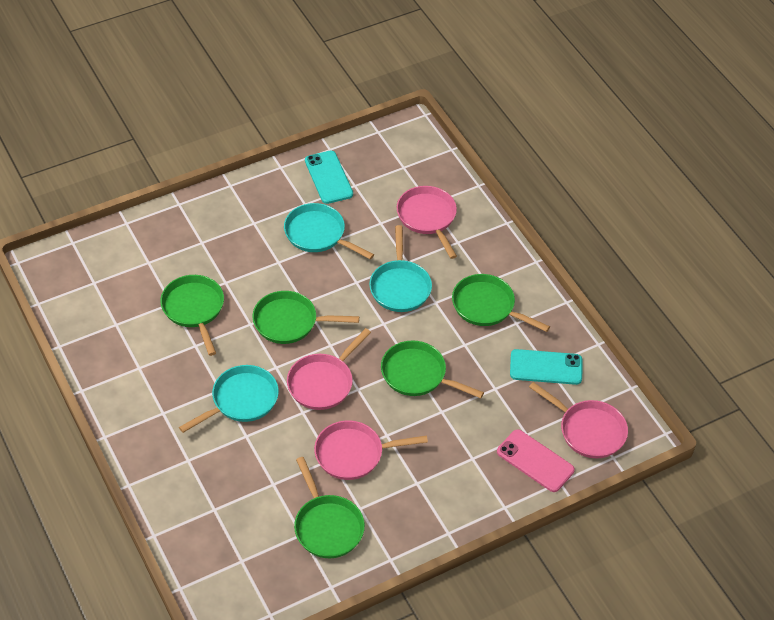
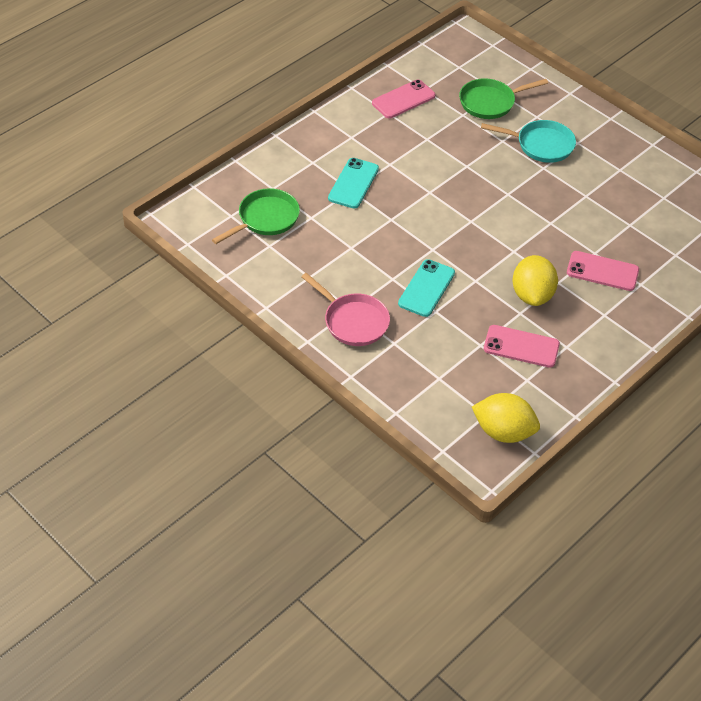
green pan: 5 -> 2
pink pan: 4 -> 1
pink phone: 1 -> 3
turquoise pan: 3 -> 1
yellow lemon: 0 -> 2

